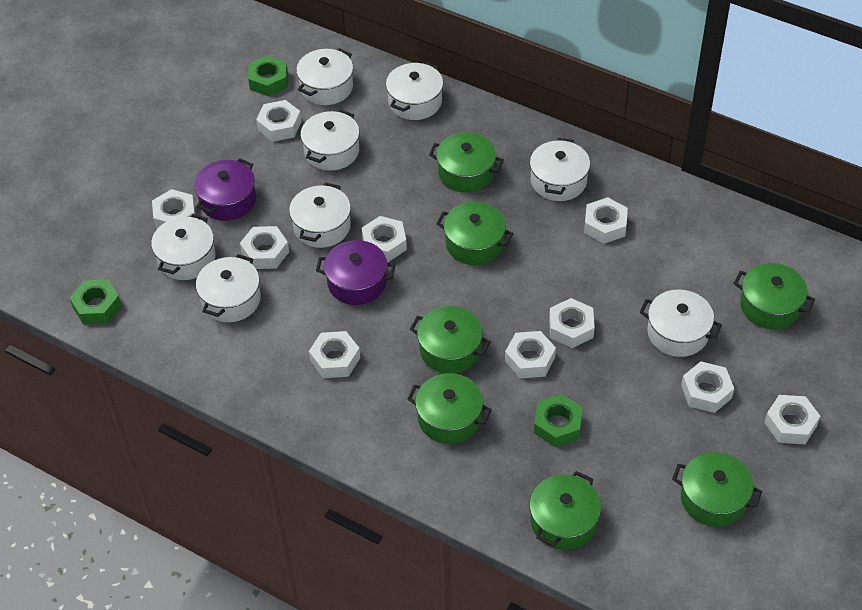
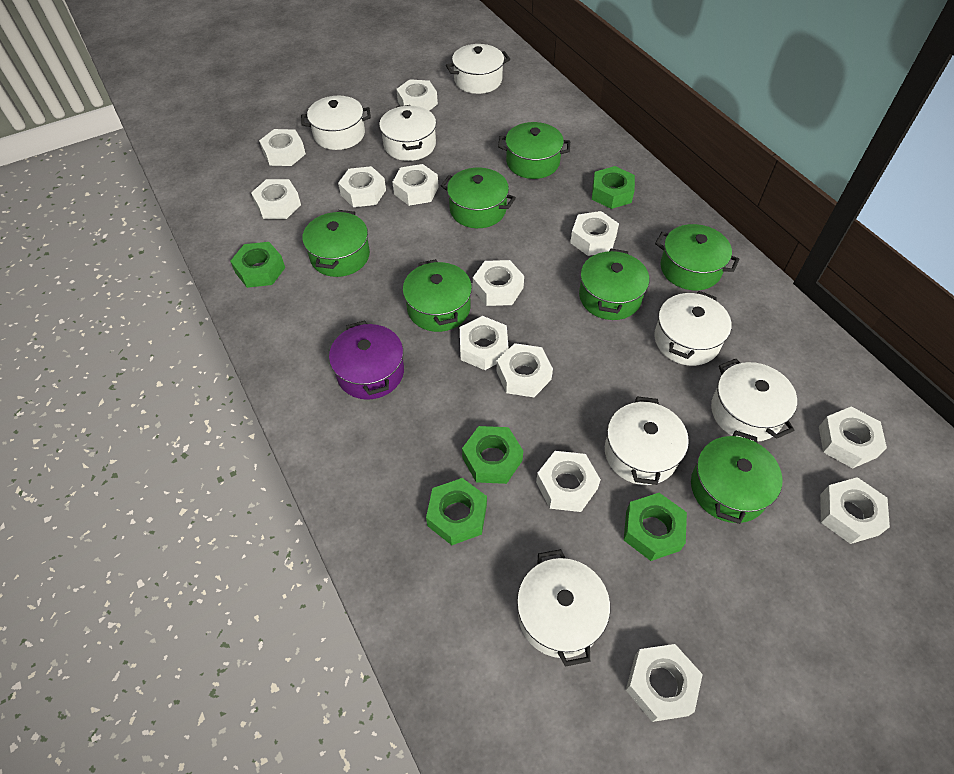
green nut: 3 -> 5
purple pot: 2 -> 1
white nut: 10 -> 13
white pot: 8 -> 7

